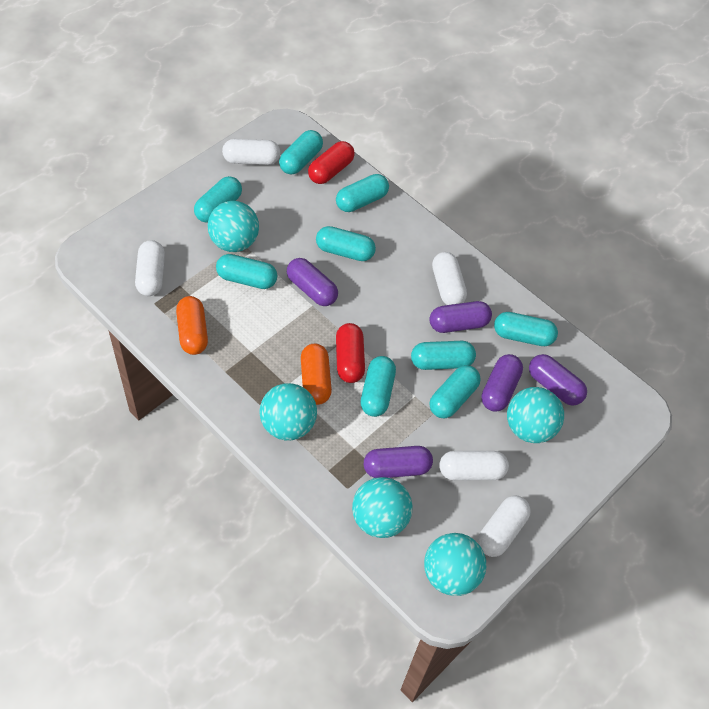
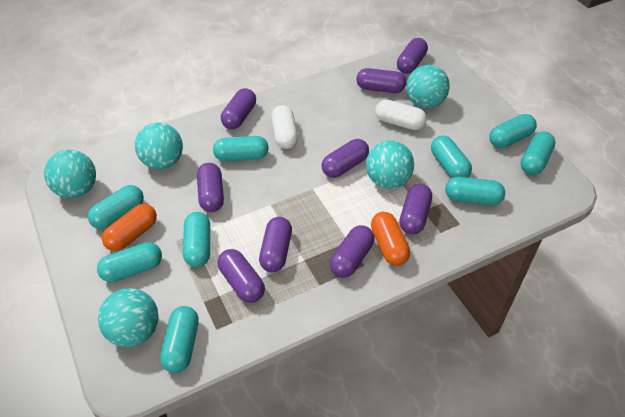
purple capsule: 5 -> 9
red capsule: 2 -> 0
white capsule: 5 -> 2

